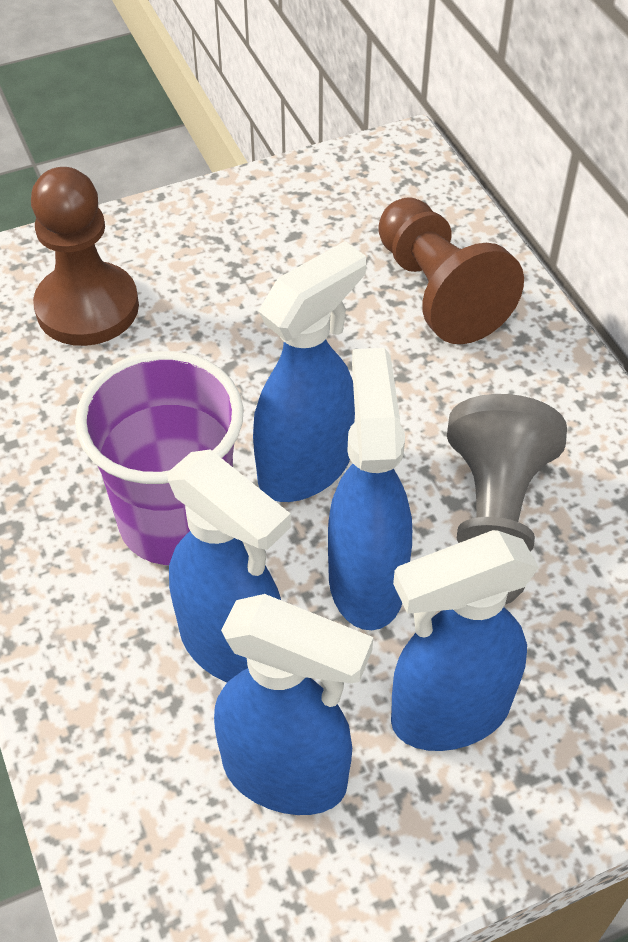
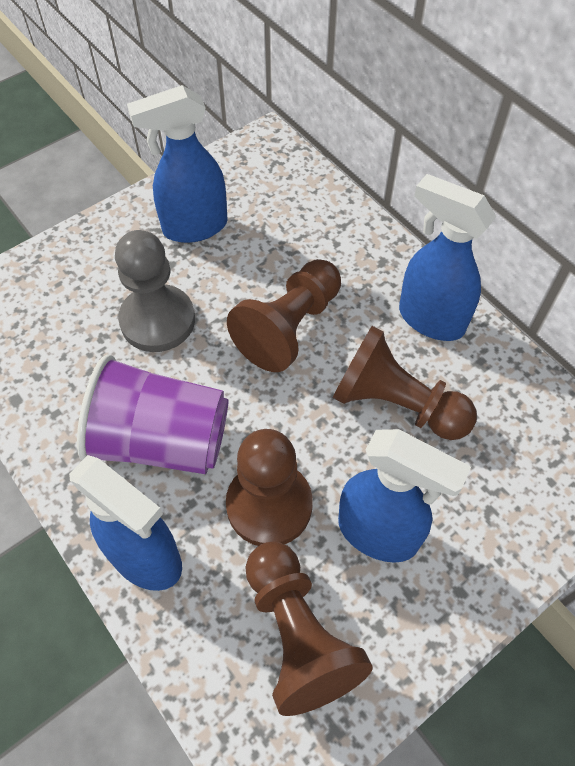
blue spray bottle: 5 -> 4
brown pawn: 2 -> 4

